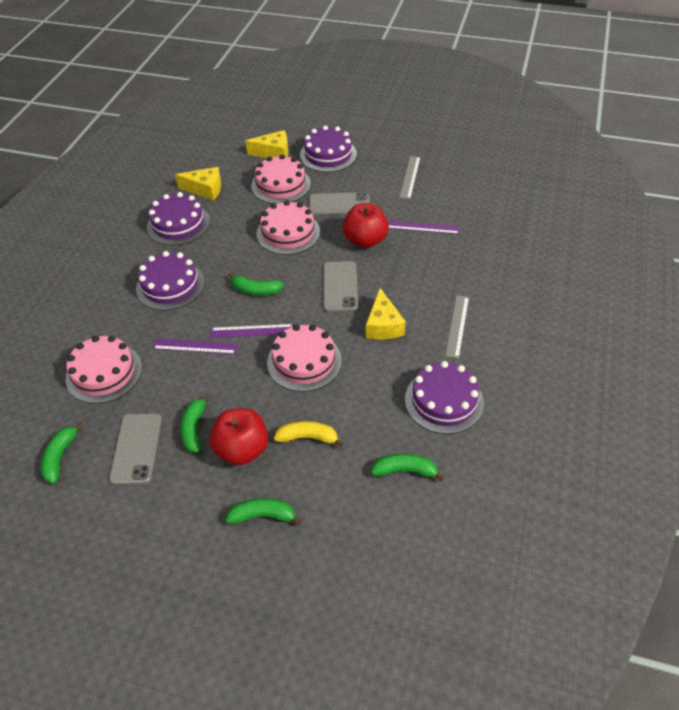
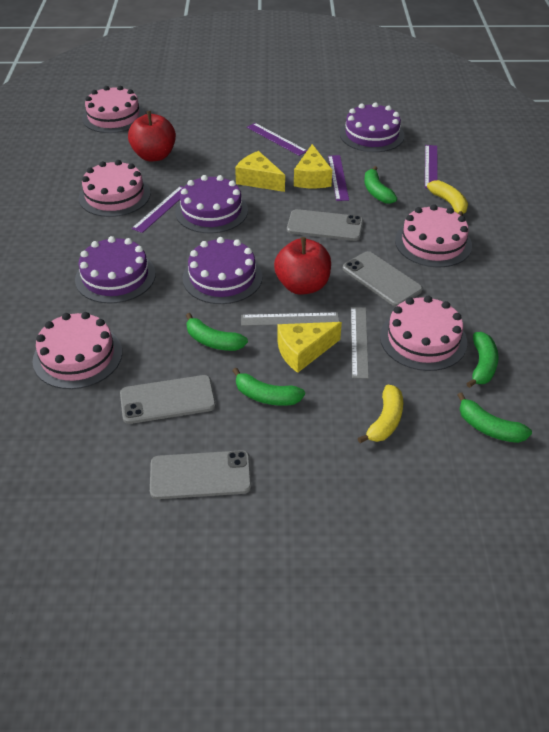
grey phone: 3 -> 4
pink cake: 4 -> 5
purple ruler: 3 -> 4
yellow banana: 1 -> 2

